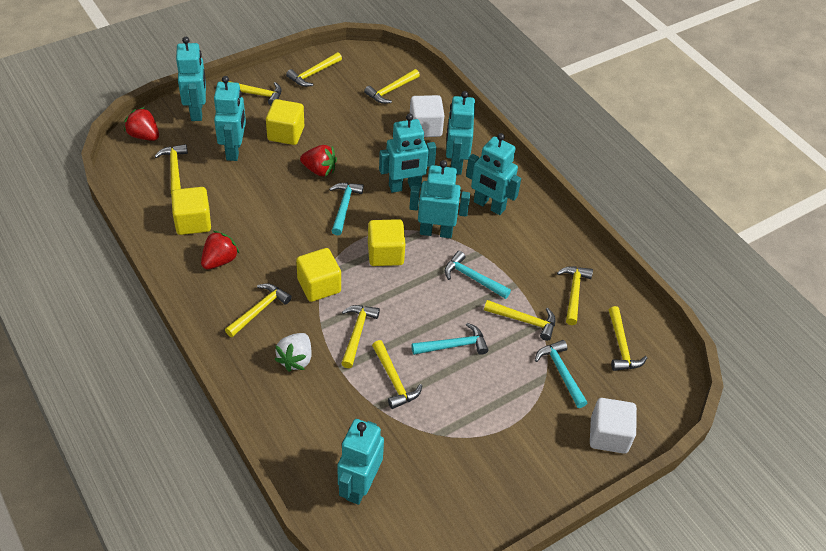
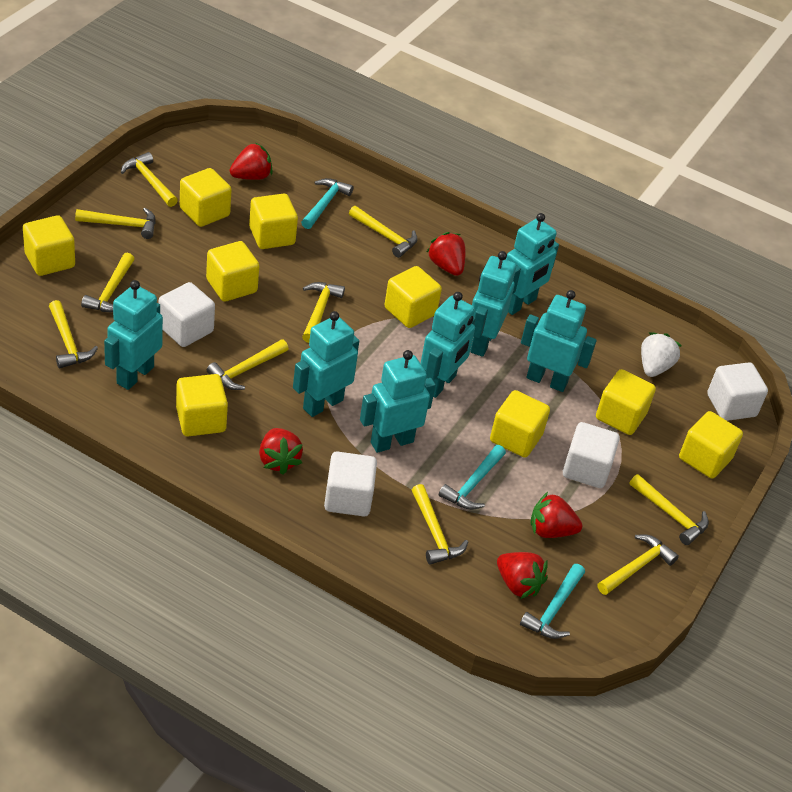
red strawberry: 3 -> 5
turquoise hammer: 4 -> 3
white cube: 2 -> 4
yellow cube: 4 -> 9

